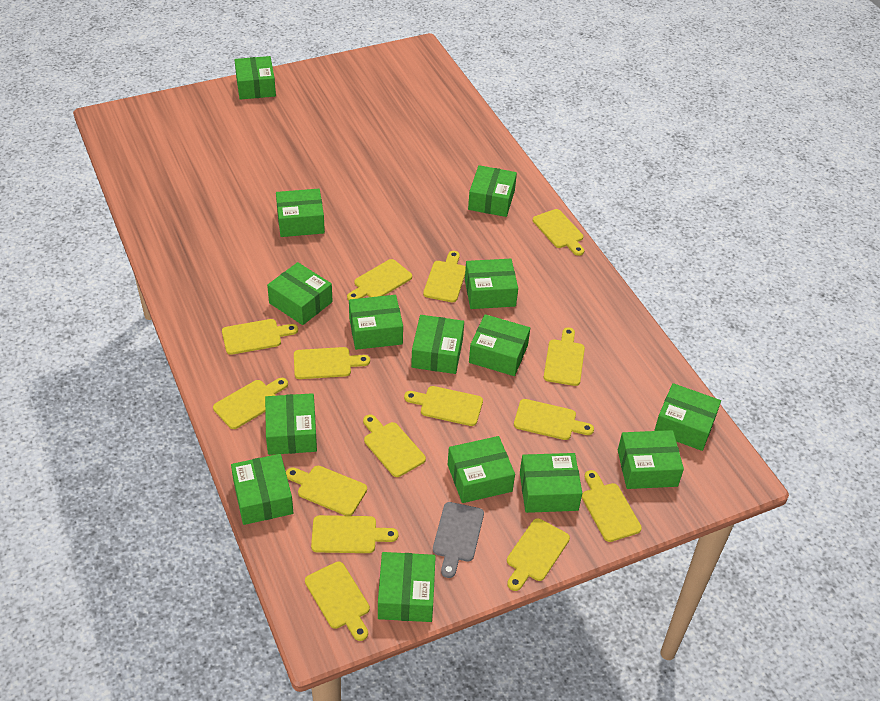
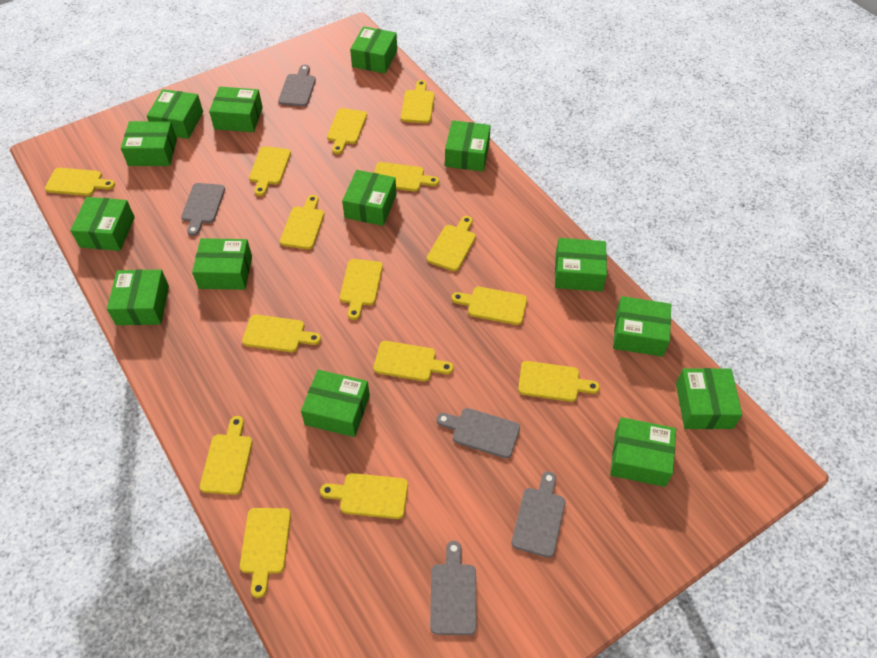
green box: 15 -> 14
grey cutting board: 1 -> 5

